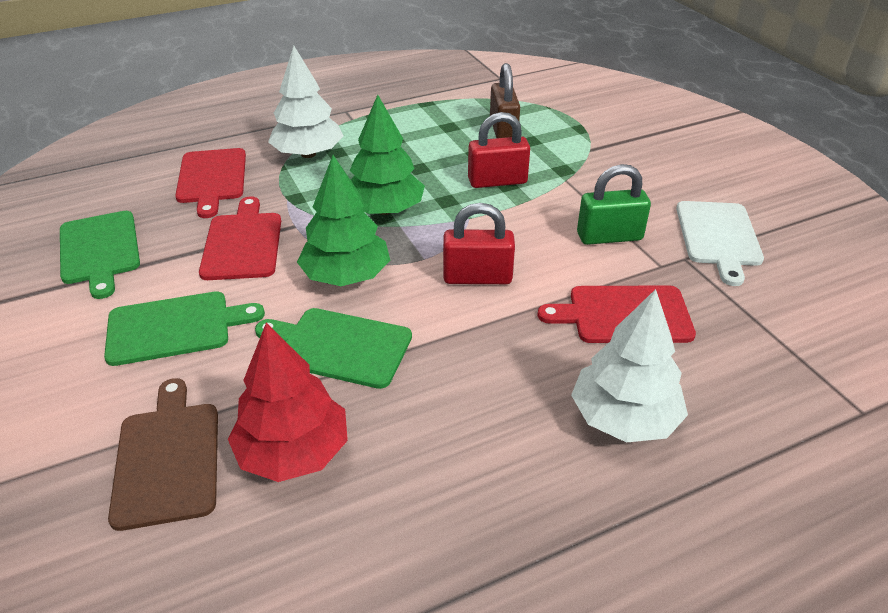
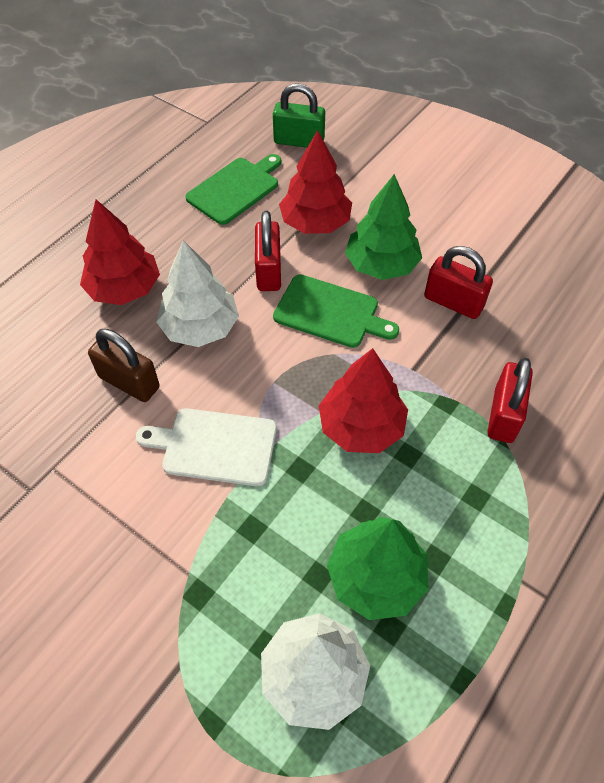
brown cutting board: 1 -> 0
green cutting board: 3 -> 2
red cutting board: 3 -> 0
red padlock: 2 -> 3
red tree: 1 -> 3

